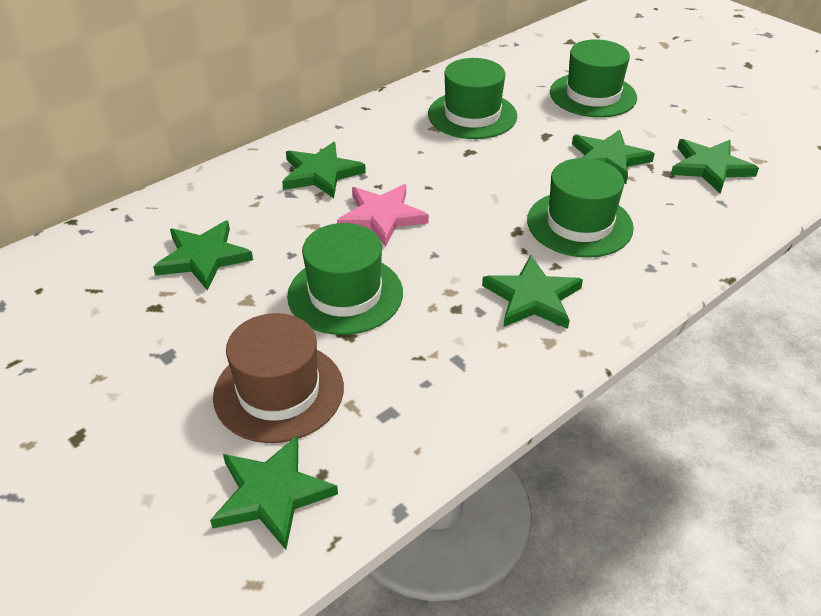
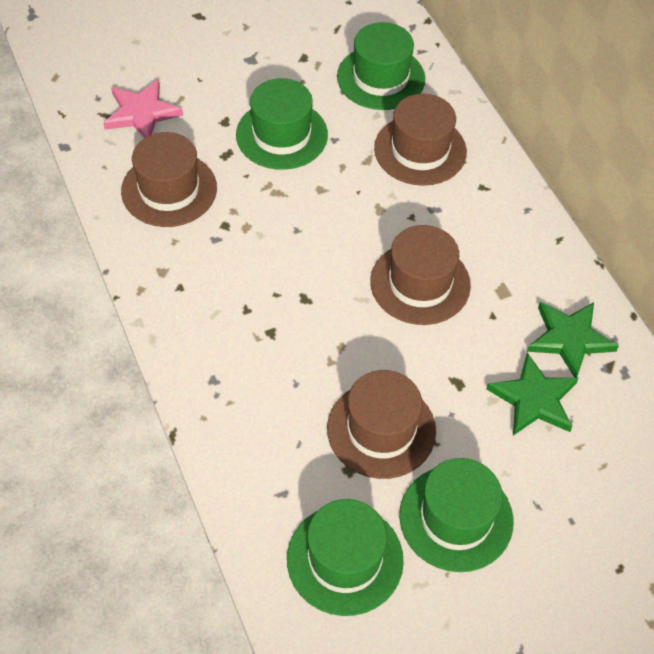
brown hat: 1 -> 4
green star: 6 -> 2

